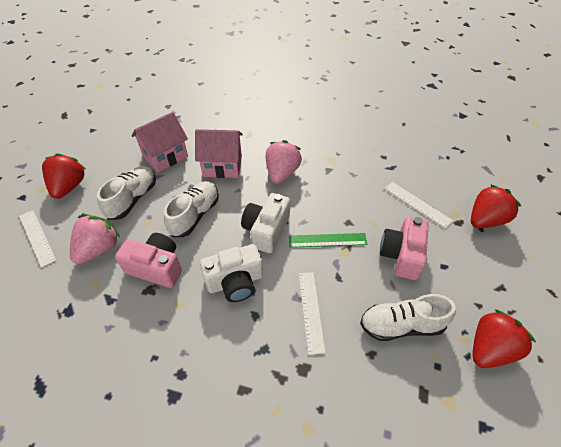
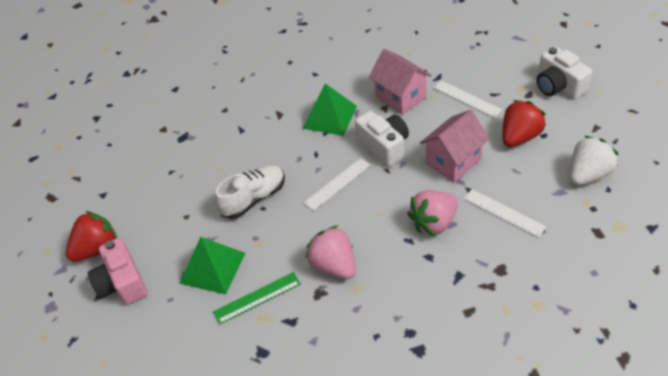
green pyramid: 0 -> 2
pink camera: 2 -> 1
red strawberry: 3 -> 2
white shoe: 3 -> 1
white strawberry: 0 -> 1

